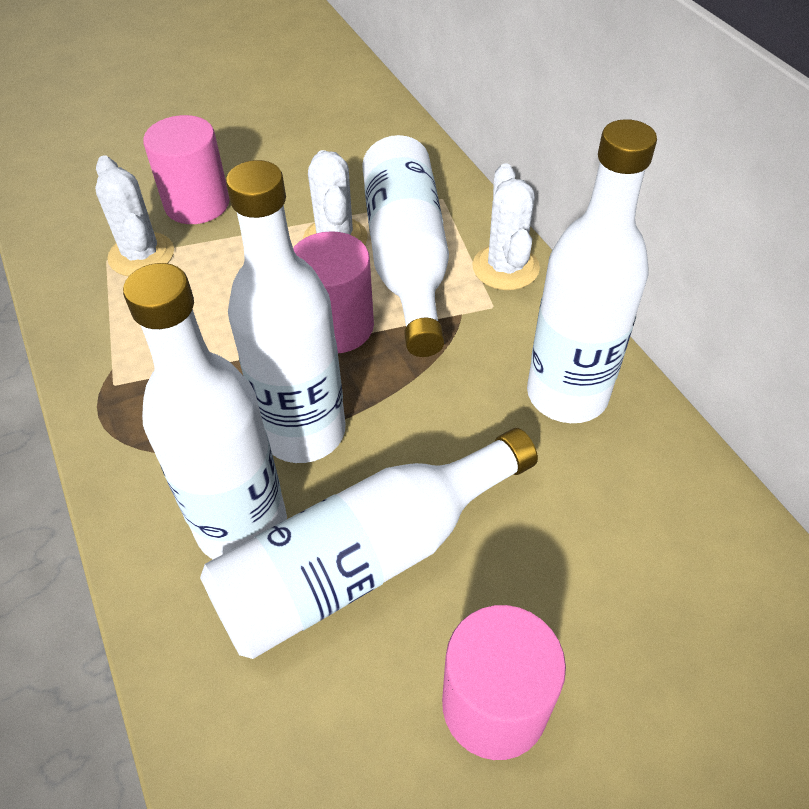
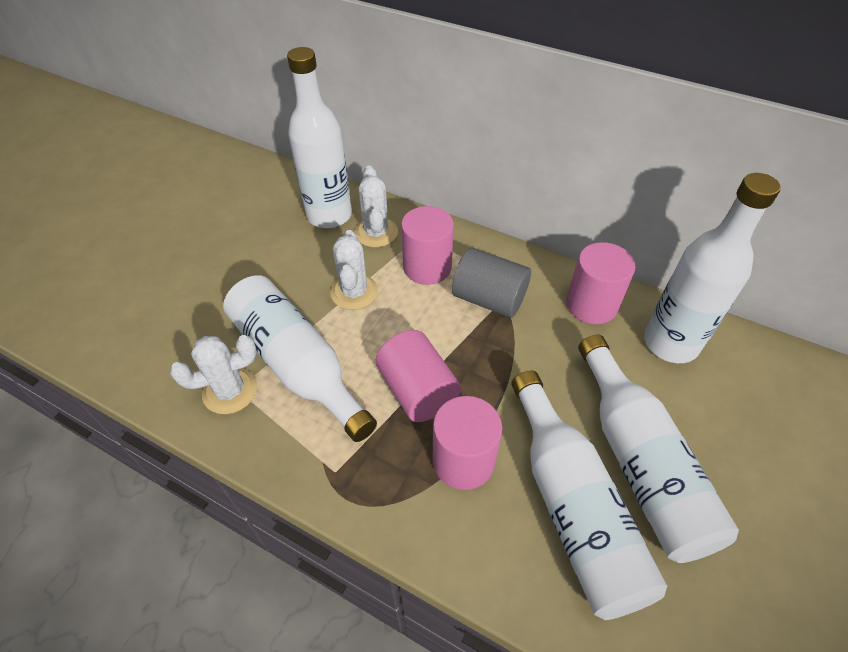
grey cylinder: 0 -> 1
pink cylinder: 3 -> 4

